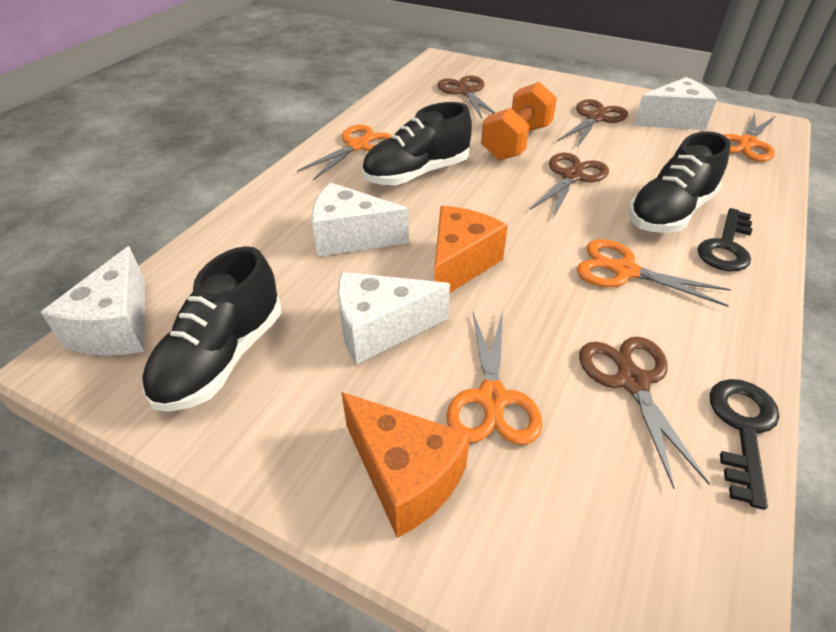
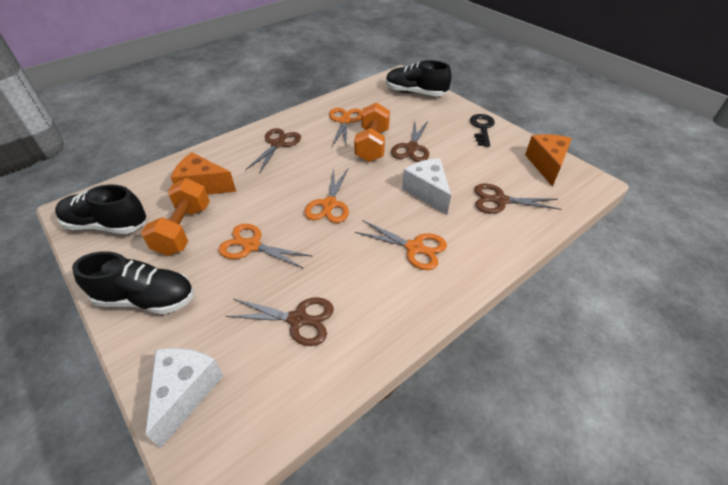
black key: 2 -> 1
orange dumbbell: 1 -> 2
white cheese: 4 -> 2

